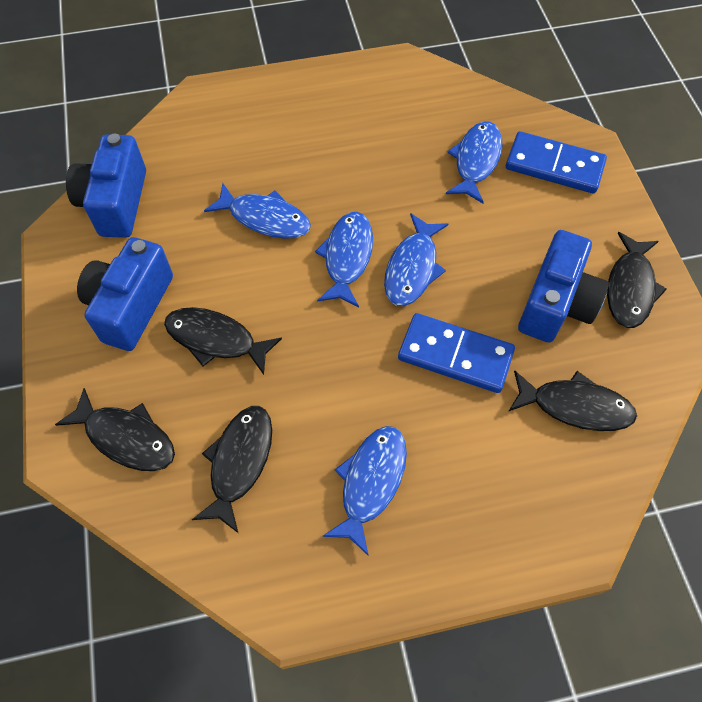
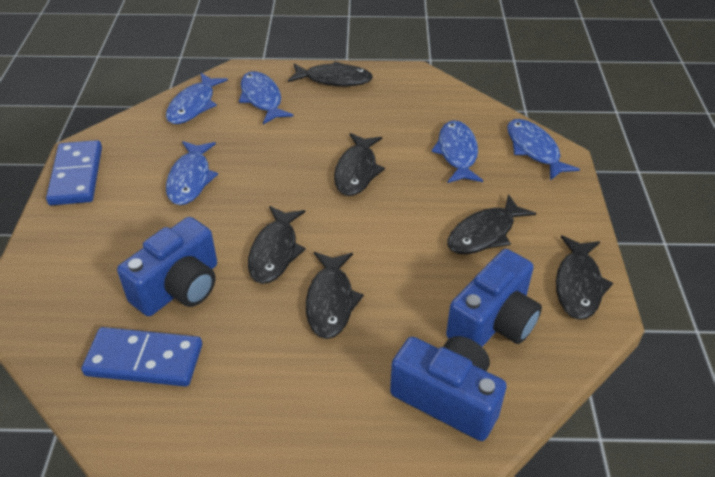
black fish: 5 -> 6

